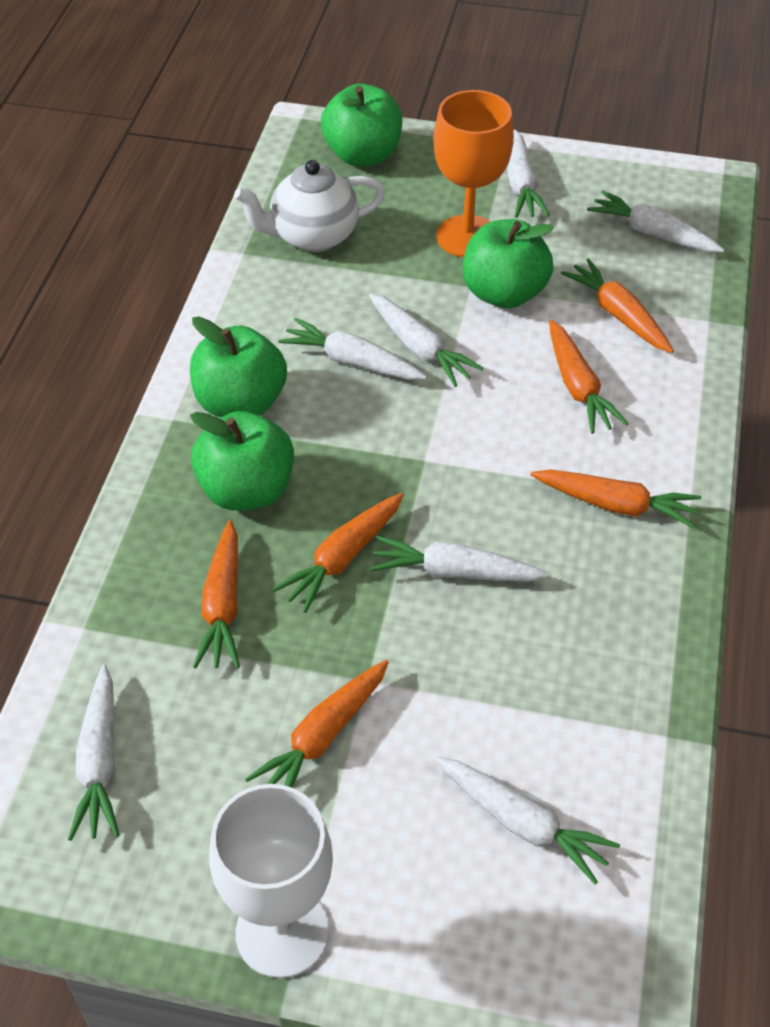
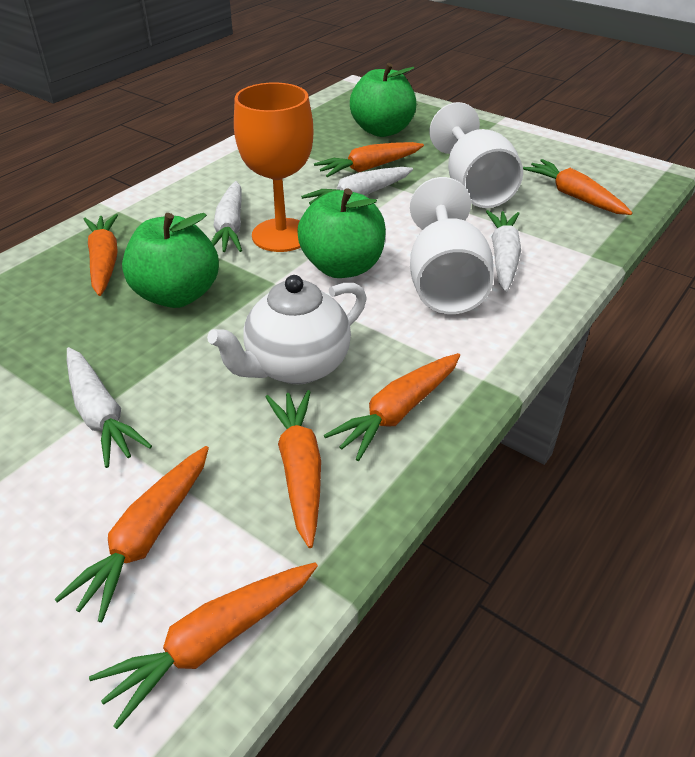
green apple: 4 -> 3
orange carrot: 6 -> 7
white carrot: 7 -> 4
white goblet: 1 -> 2

